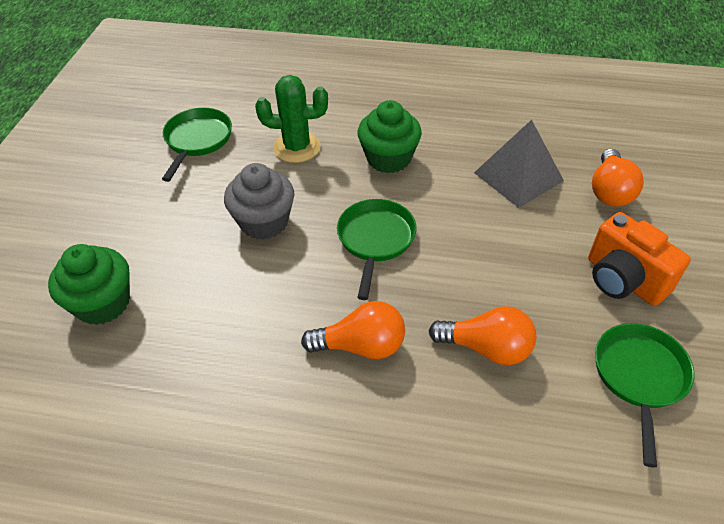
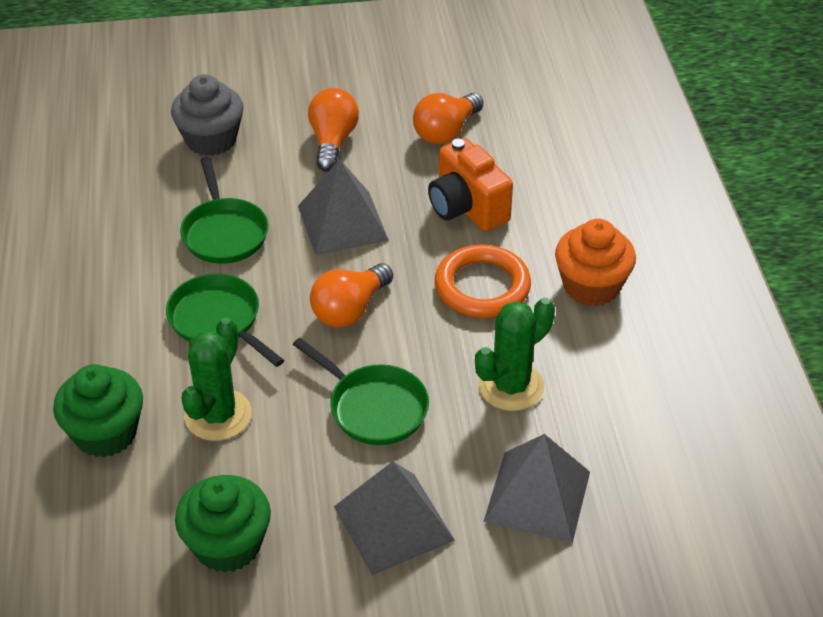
green cactus: 1 -> 2
grey pyramid: 1 -> 3
orange cupcake: 0 -> 1
orange ring: 0 -> 1

